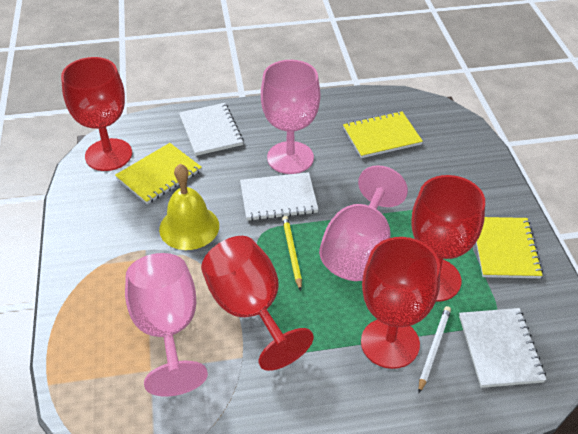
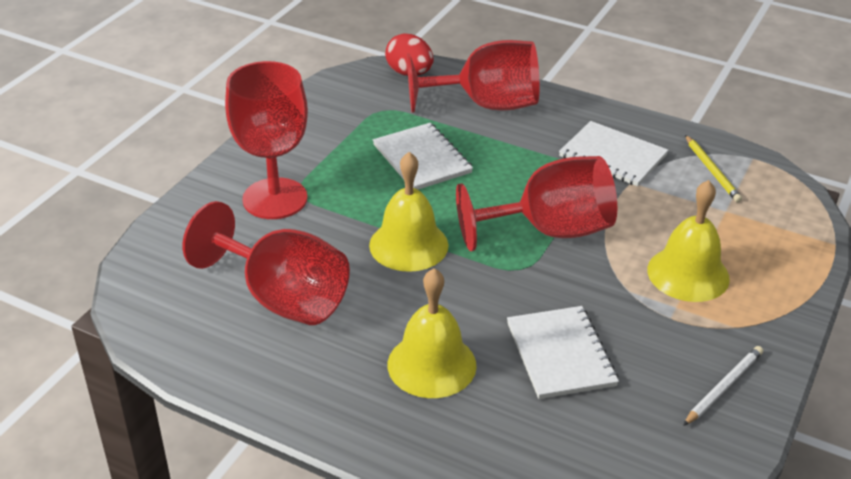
pink goblet: 3 -> 0
red egg: 0 -> 1
yellow bell: 1 -> 3
yellow notebook: 3 -> 0

